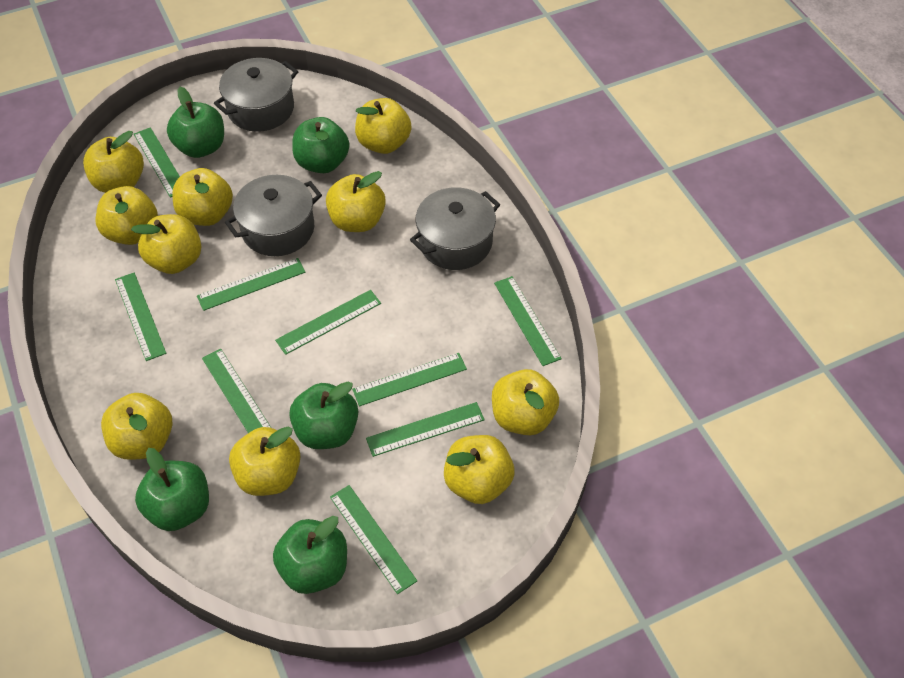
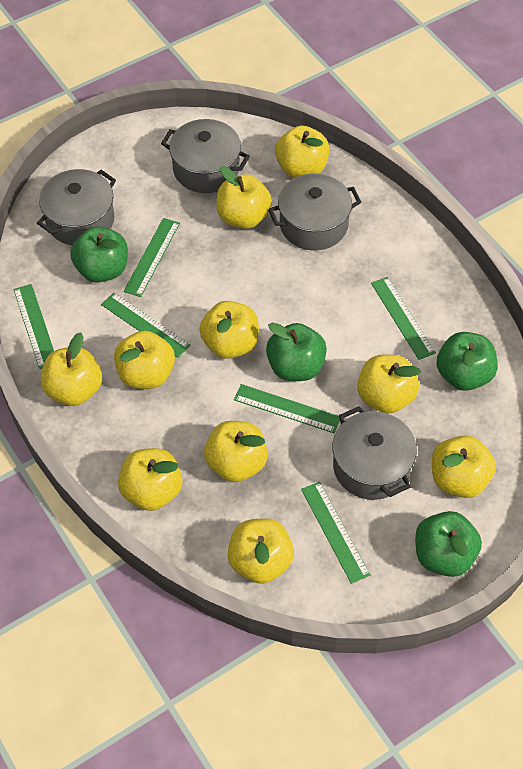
green apple: 5 -> 4
green ruler: 9 -> 6
grey pot: 3 -> 4

